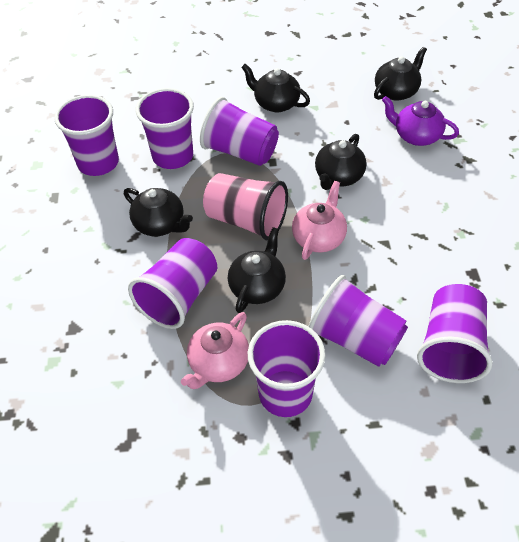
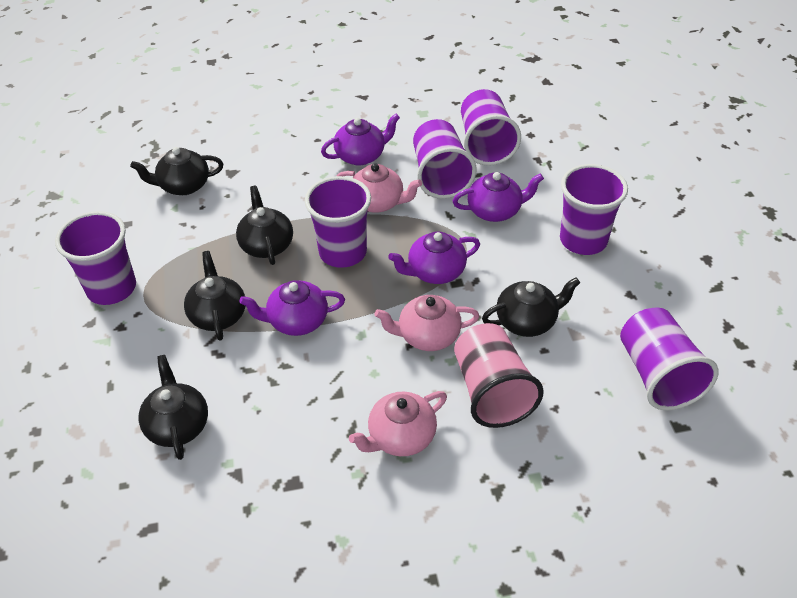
pink teapot: 2 -> 3
purple cup: 7 -> 6
purple teapot: 1 -> 4

